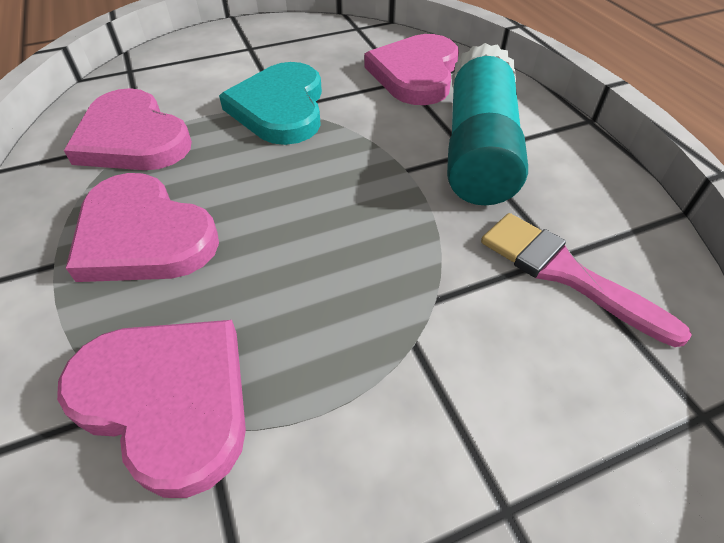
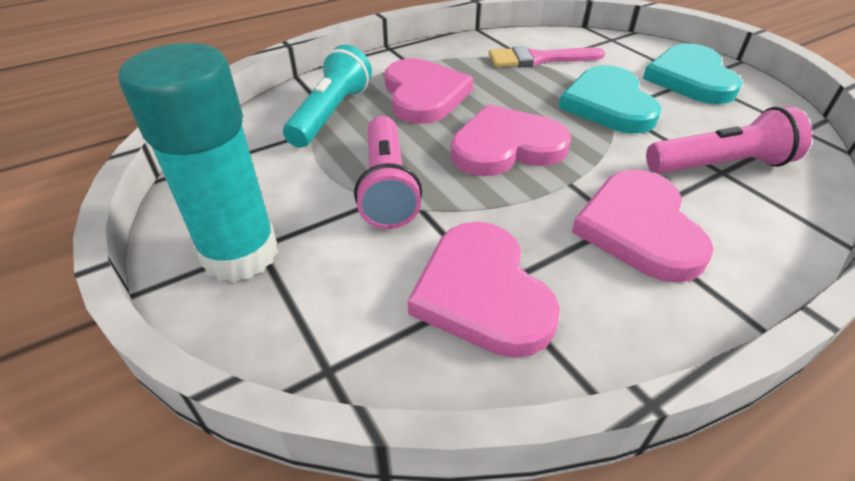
pink flashlight: 0 -> 2
turquoise flashlight: 0 -> 1
turquoise heart: 1 -> 2

